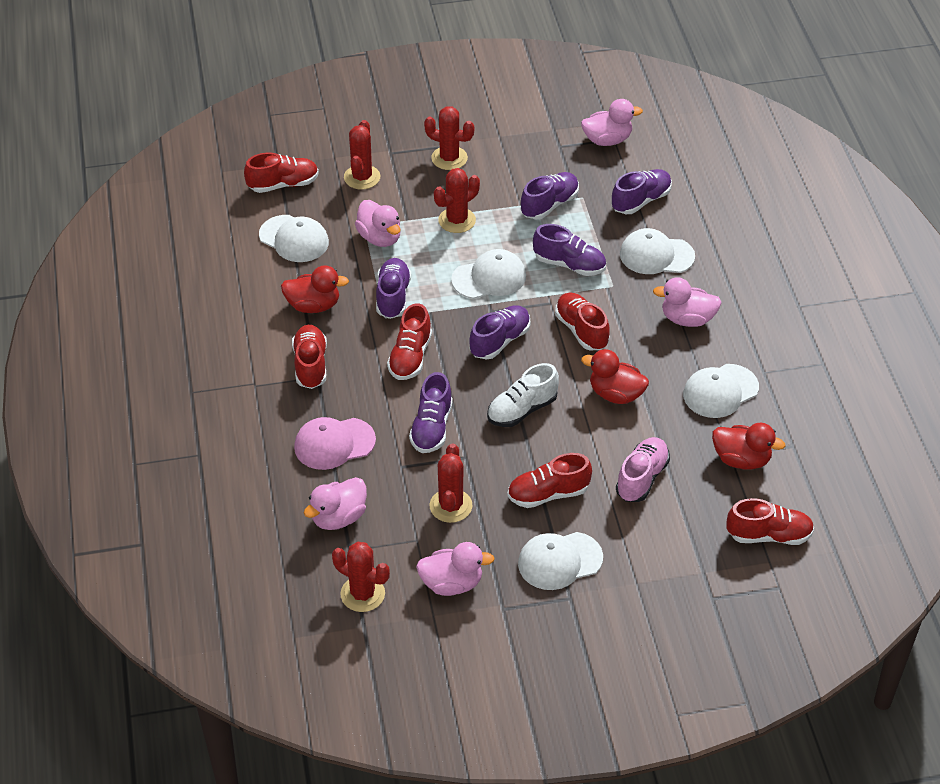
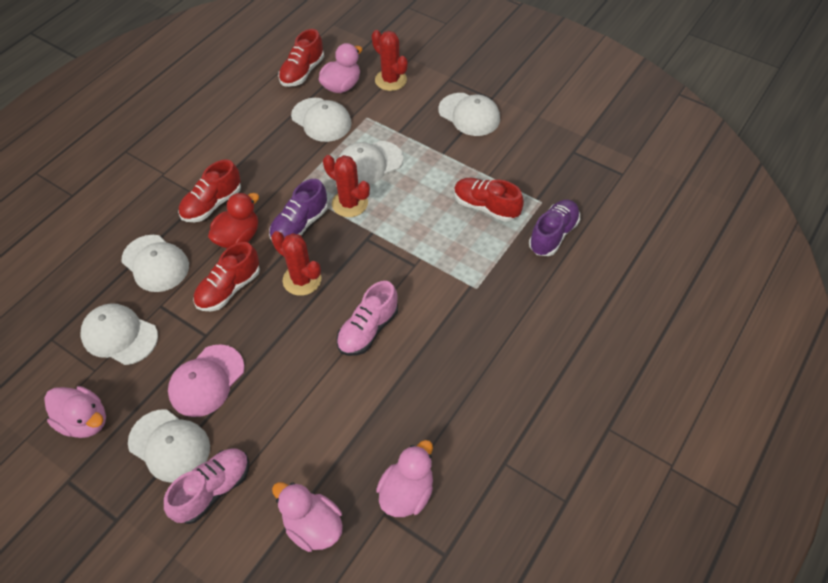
pink duck: 5 -> 4
pink shoe: 1 -> 2
purple shoe: 6 -> 2
red cactus: 5 -> 3
red duck: 3 -> 1
red shoe: 6 -> 4
white cap: 5 -> 6
white shoe: 1 -> 0

